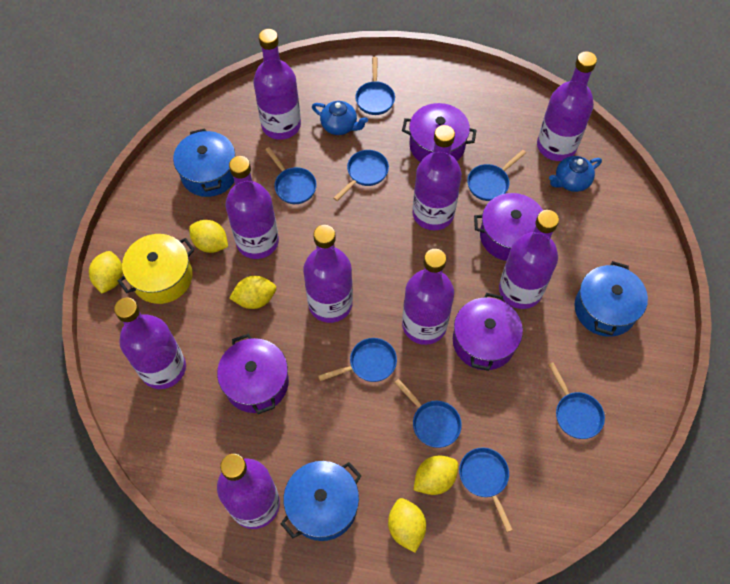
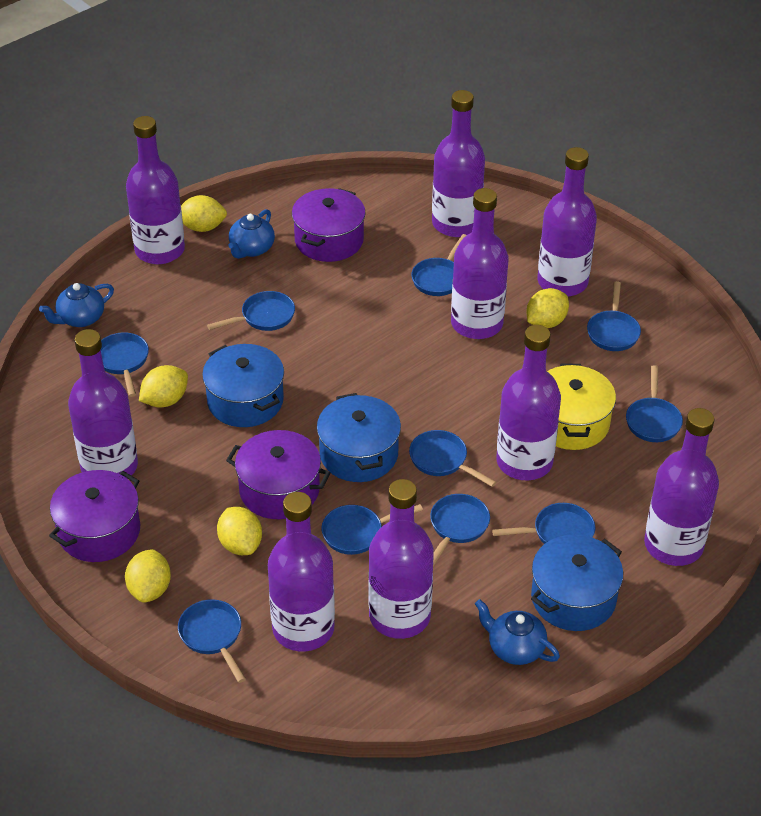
blue pan: 8 -> 10
blue teapot: 2 -> 3
purple pot: 4 -> 3

